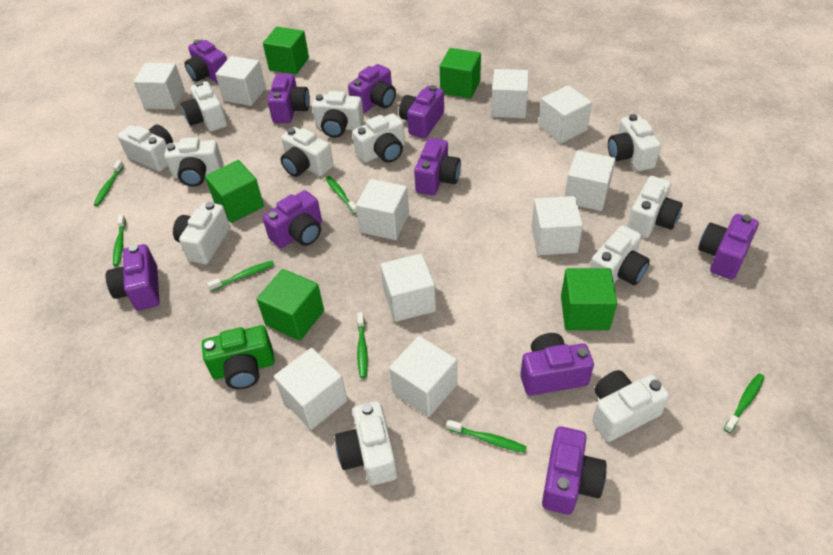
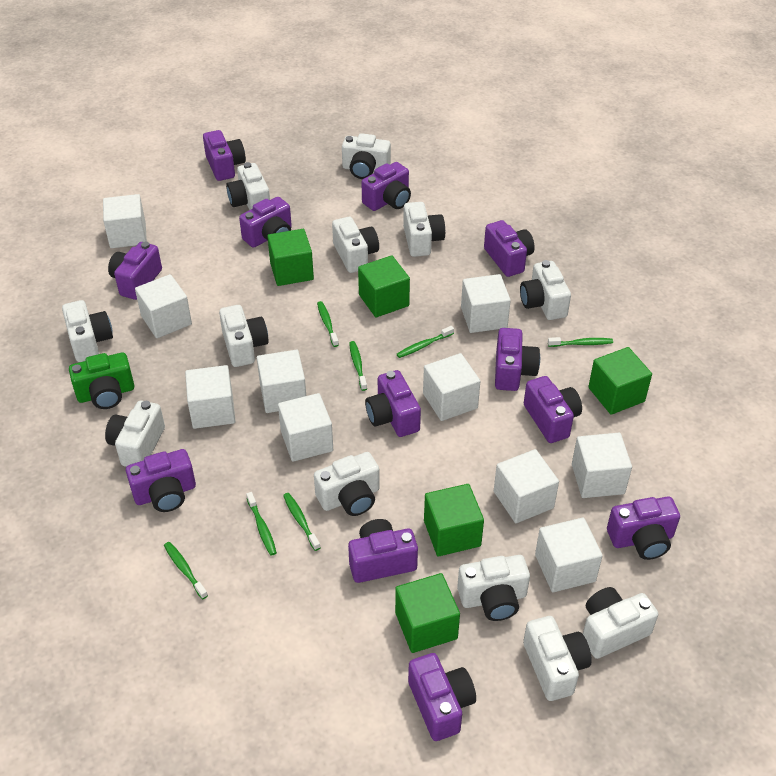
purple camera: 10 -> 12

